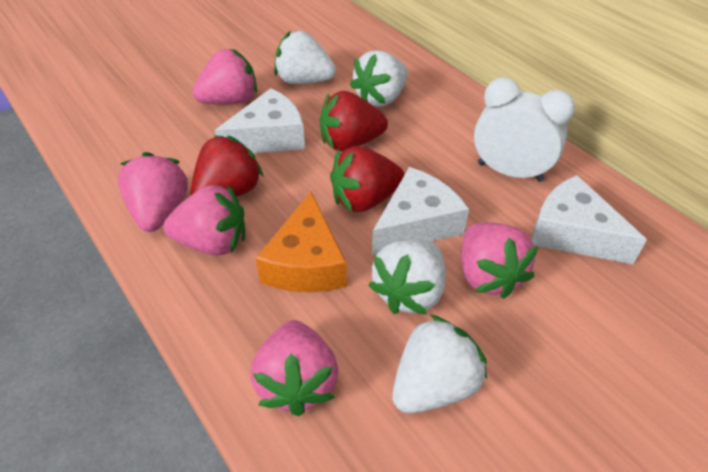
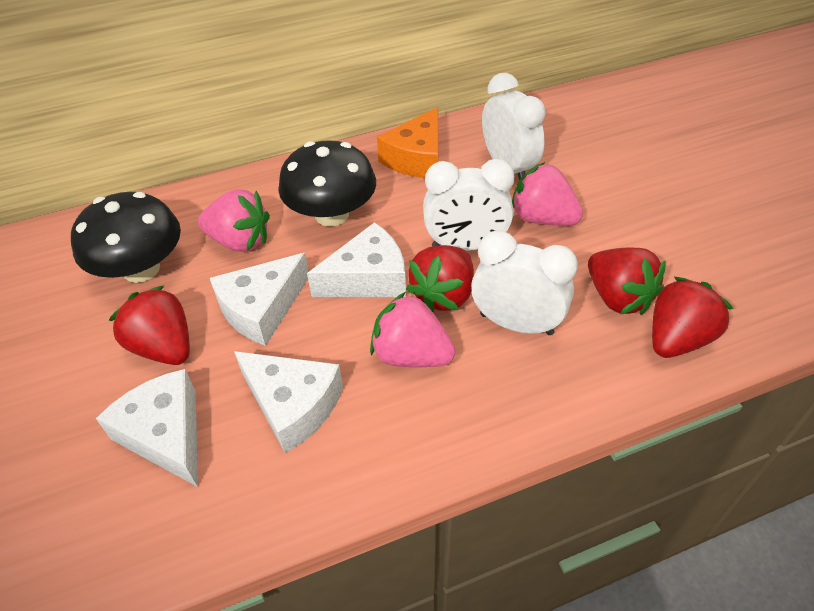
black mushroom: 0 -> 2
pink strawberry: 5 -> 3
red strawberry: 3 -> 4
white cheese: 3 -> 4
white clock: 1 -> 3
white strawberry: 4 -> 0

